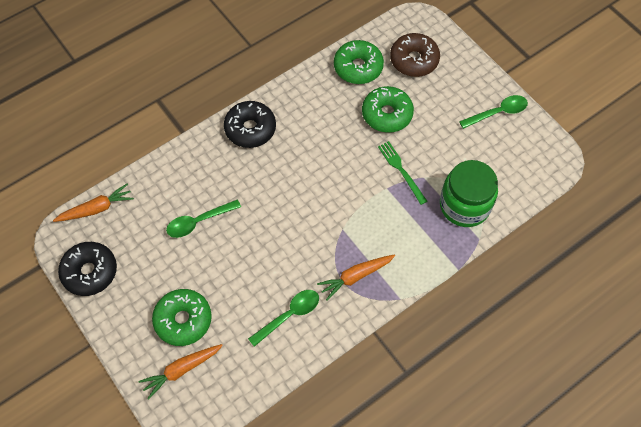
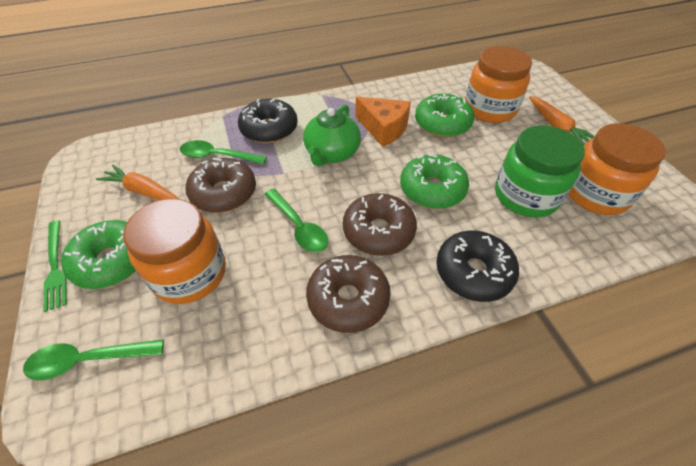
brown donut: 1 -> 3
green teapot: 0 -> 1
orange carrot: 3 -> 2
orange cheese: 0 -> 1
orange jar: 0 -> 3

